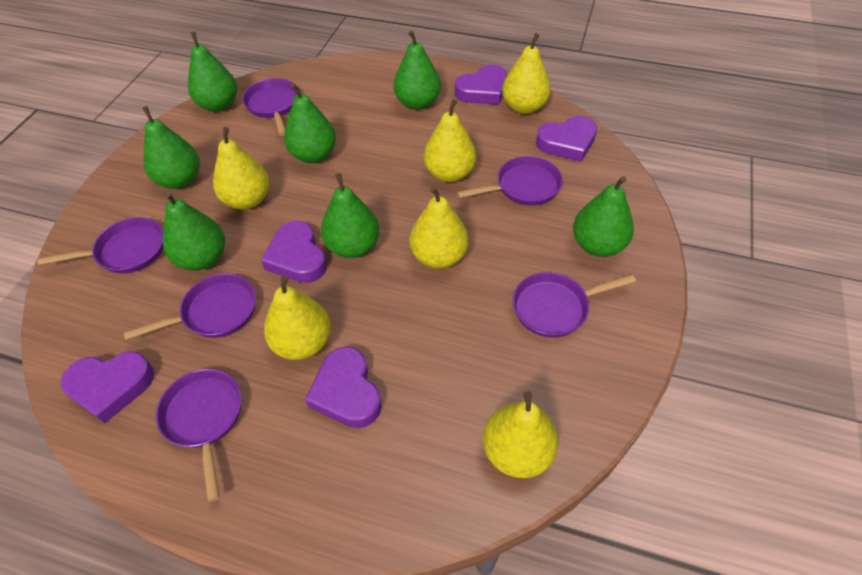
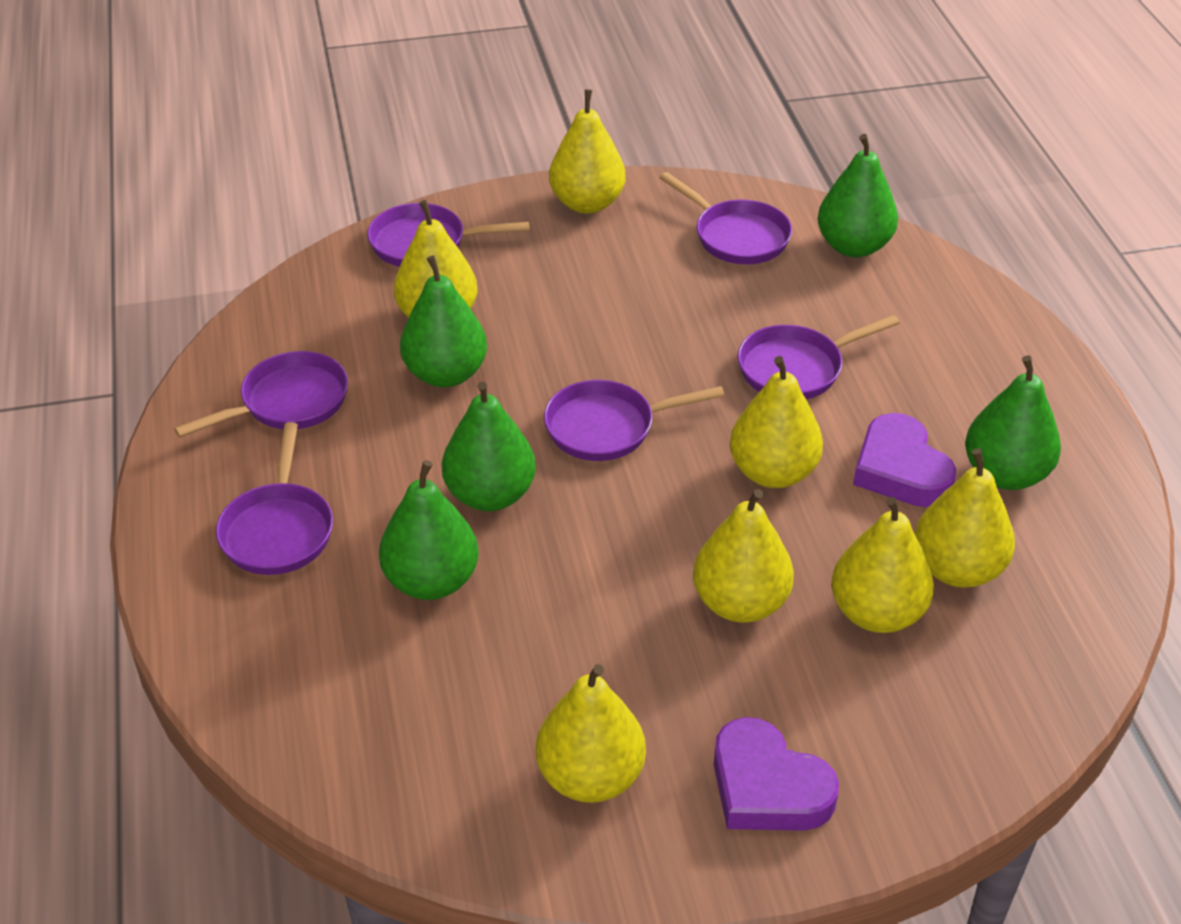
green pear: 7 -> 5
purple heart: 5 -> 2
yellow pear: 6 -> 7

